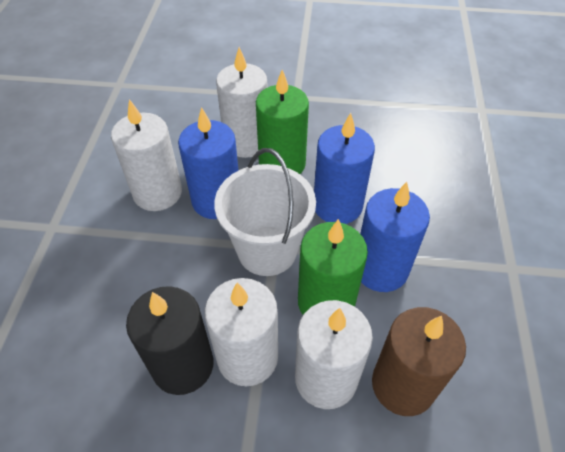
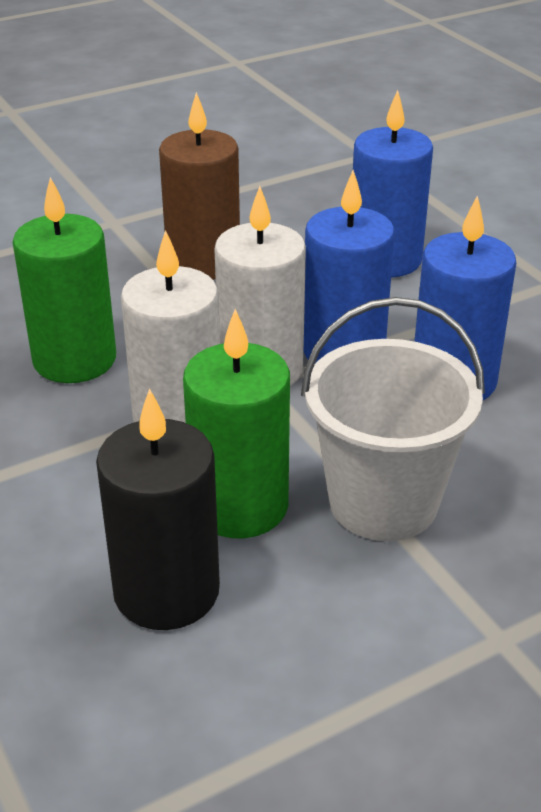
white candle: 4 -> 2

